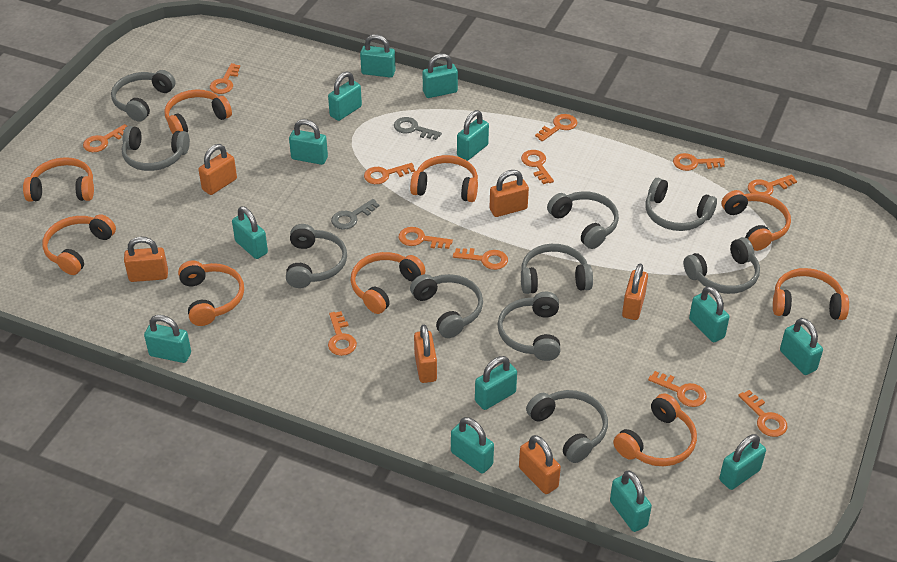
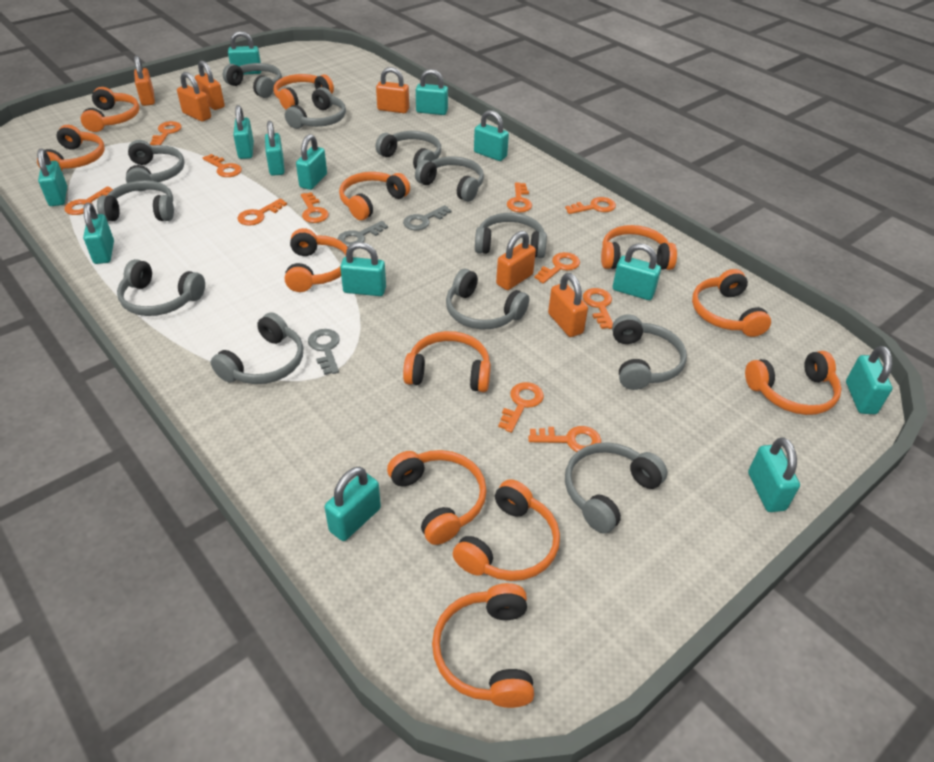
grey headphones: 10 -> 12
grey key: 2 -> 3
orange headphones: 9 -> 12
orange key: 12 -> 11

